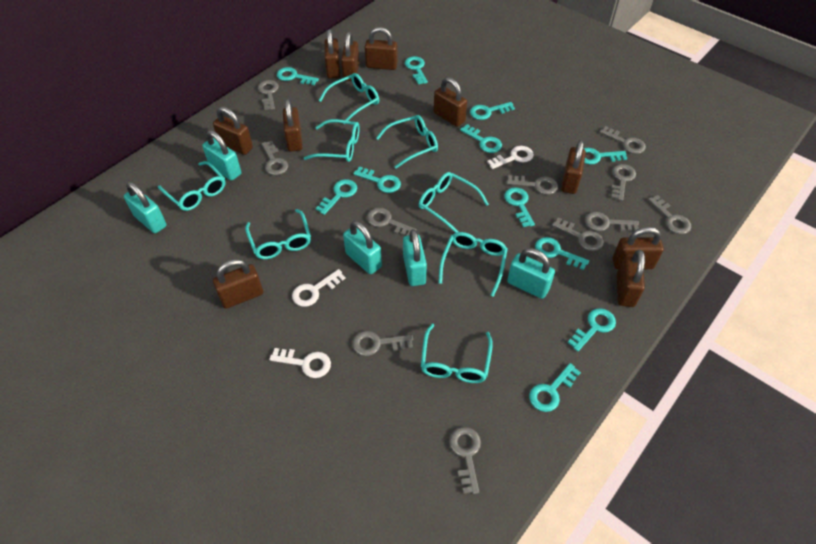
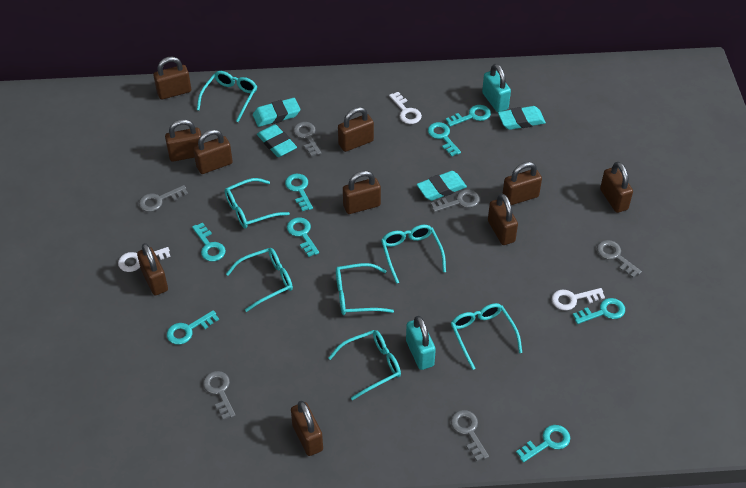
grey key: 11 -> 6
turquoise eraser: 0 -> 4
turquoise glasses: 8 -> 7
turquoise key: 11 -> 8
turquoise padlock: 5 -> 2

